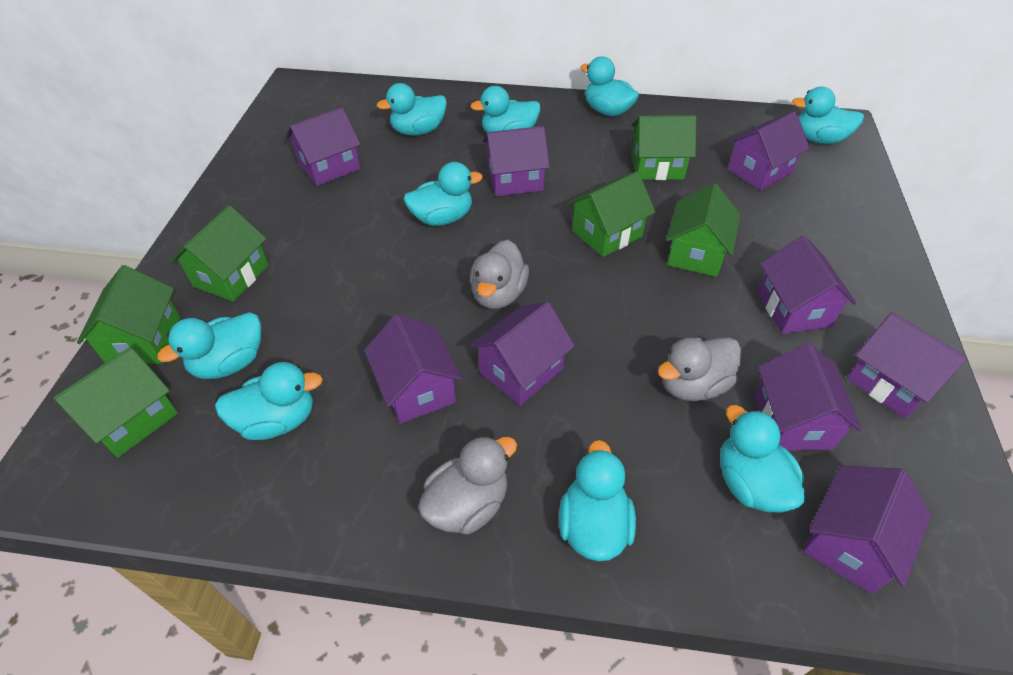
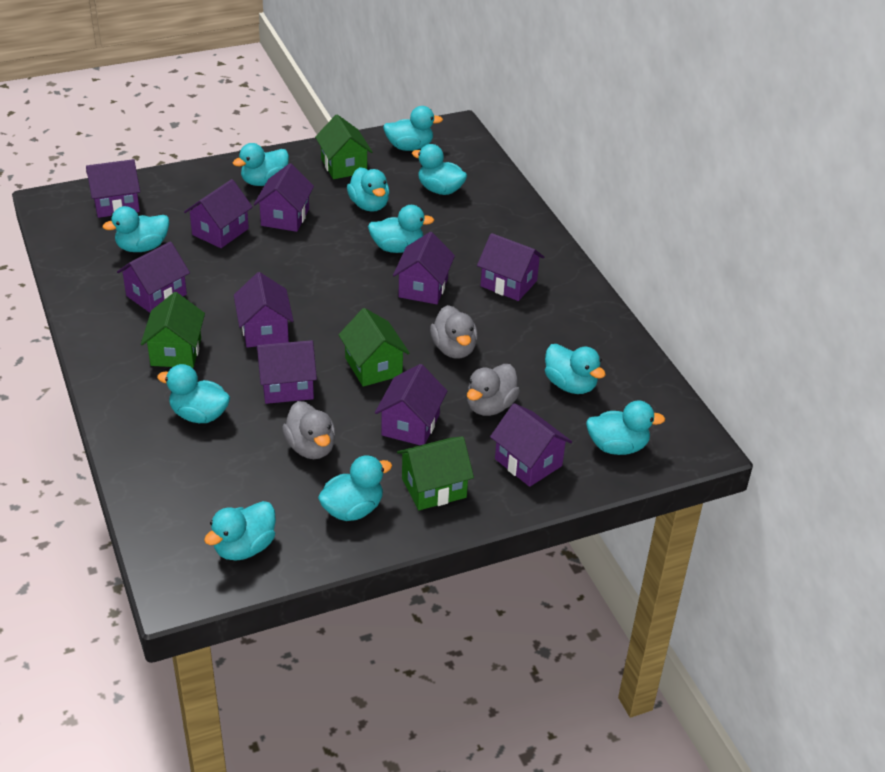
green house: 6 -> 4
purple house: 9 -> 10
turquoise duck: 9 -> 11

